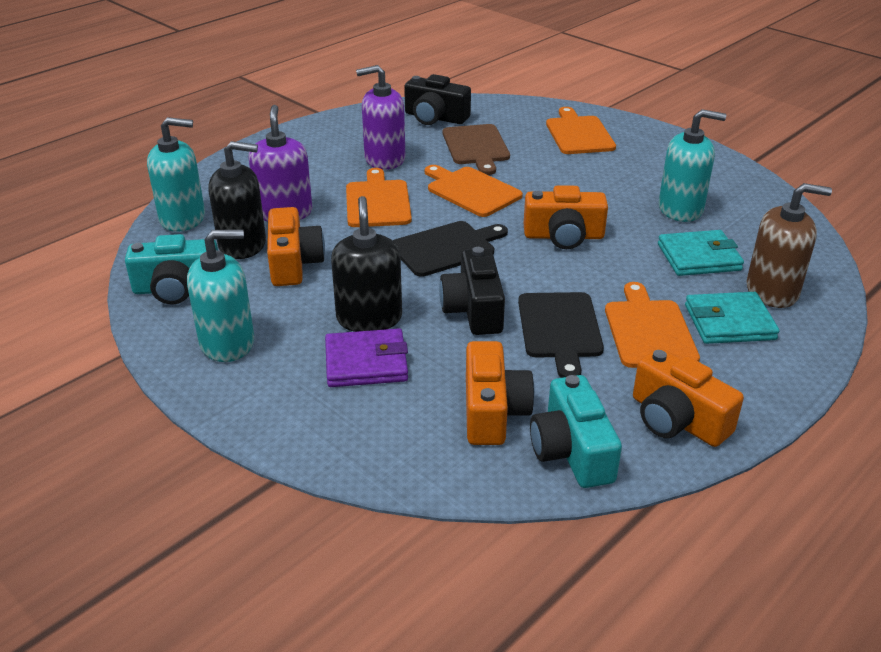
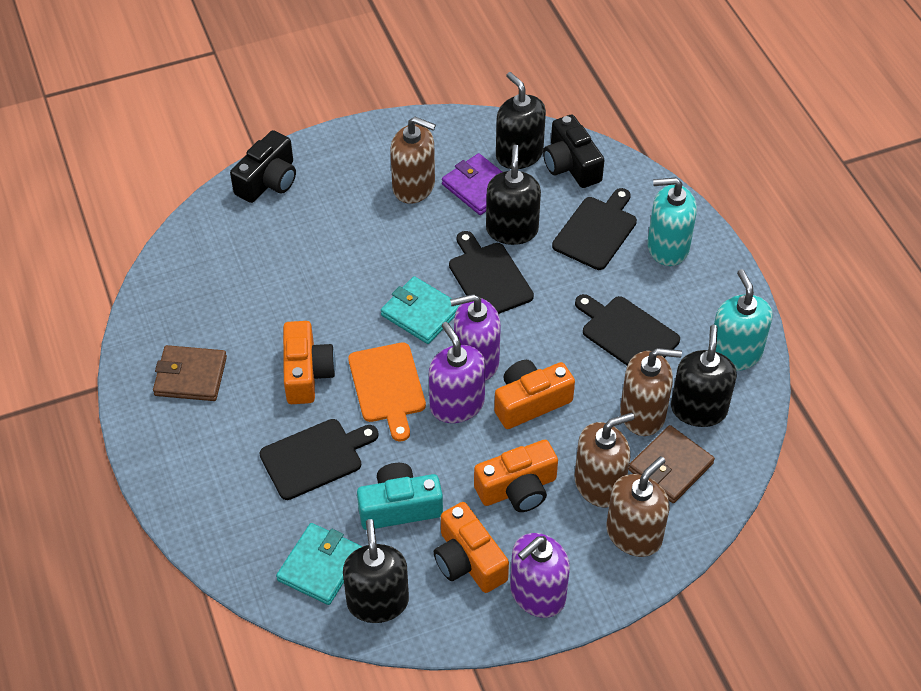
black cutting board: 2 -> 4
black soap dispenser: 2 -> 4
brown cutting board: 1 -> 0
brown soap dispenser: 1 -> 4
brown wallet: 0 -> 2
orange cutting board: 4 -> 1
purple soap dispenser: 2 -> 3
turquoise camera: 2 -> 1
turquoise soap dispenser: 3 -> 2

